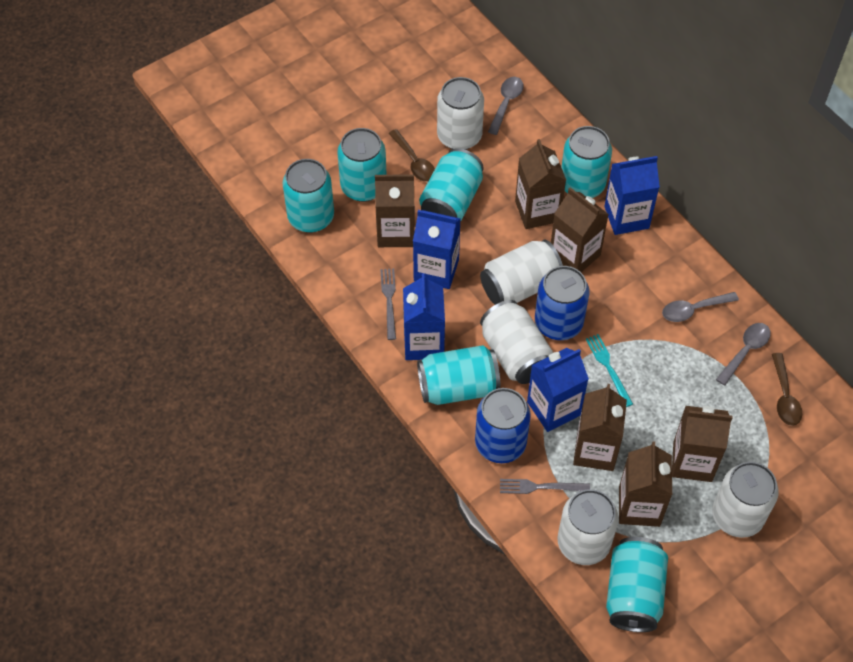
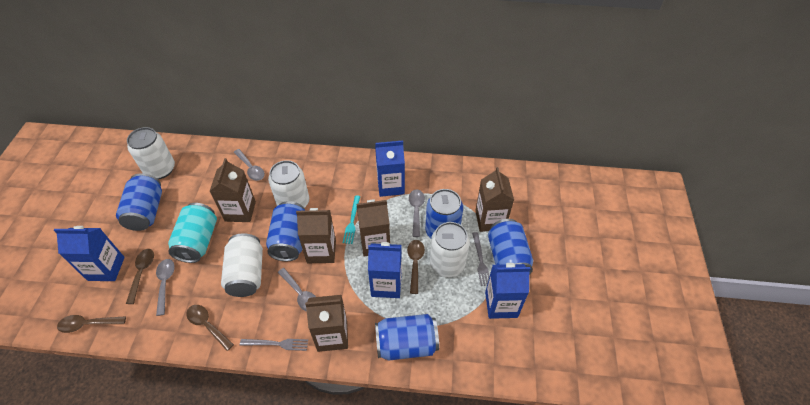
blue can: 2 -> 5
brown carton: 6 -> 5
brown spoon: 2 -> 4
grey spoon: 3 -> 4
turquoise can: 6 -> 1
white can: 5 -> 4

